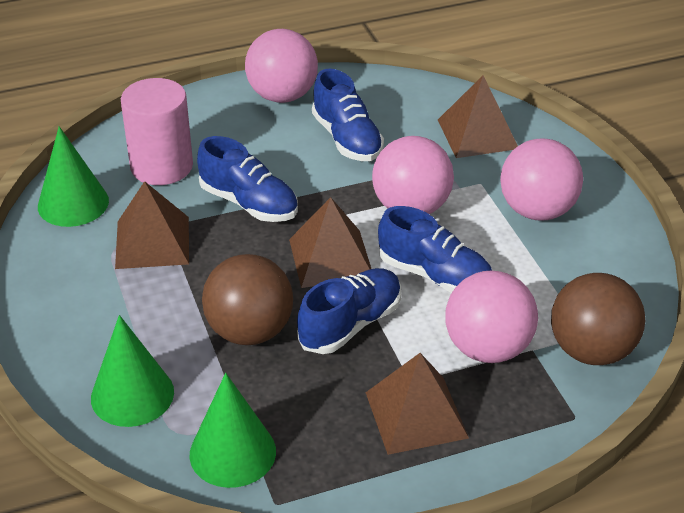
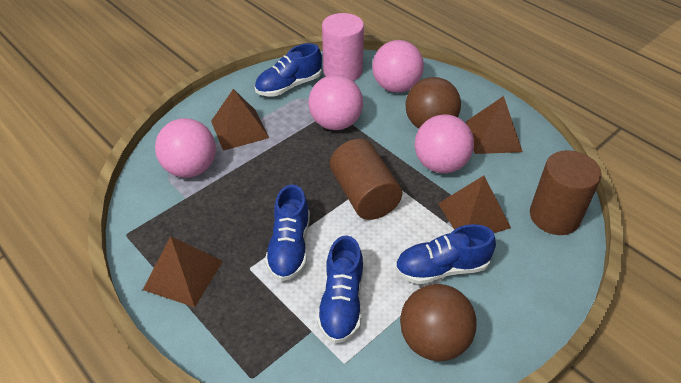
brown cylinder: 0 -> 2
green cone: 3 -> 0

